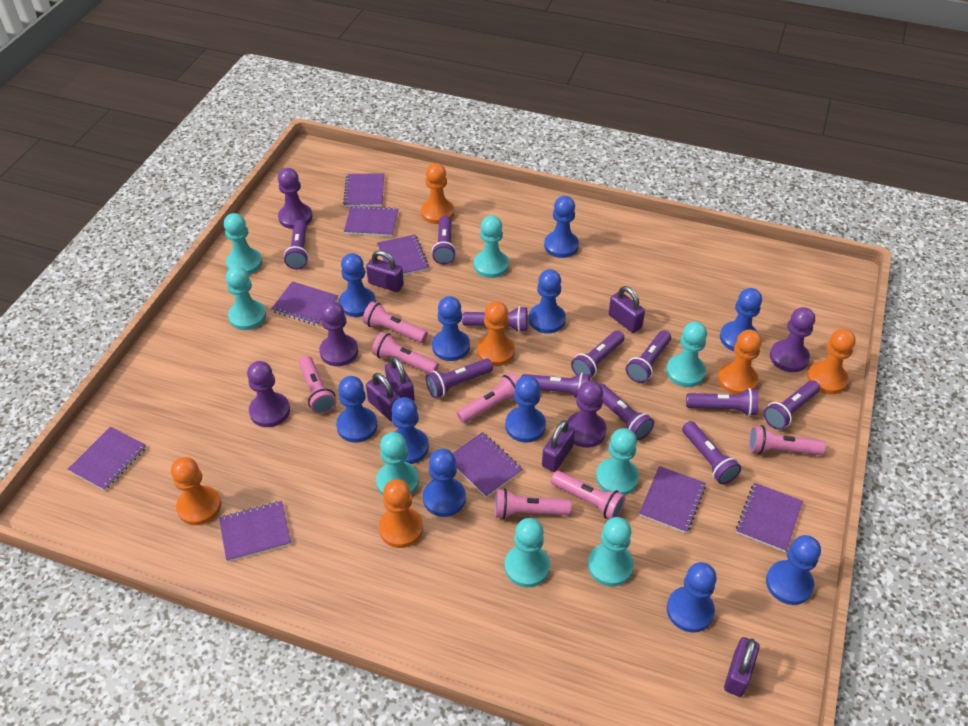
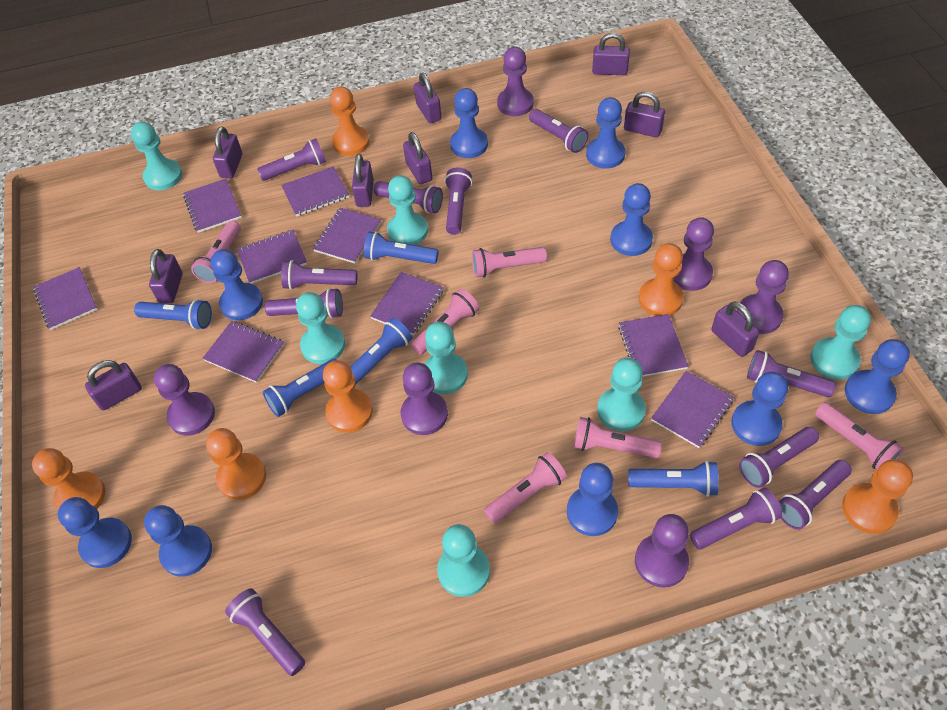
blue flashlight: 0 -> 5
blue pawn: 11 -> 9
pink flashlight: 7 -> 6
purple padlock: 6 -> 9
purple pawn: 5 -> 6
turquoise pawn: 8 -> 7

